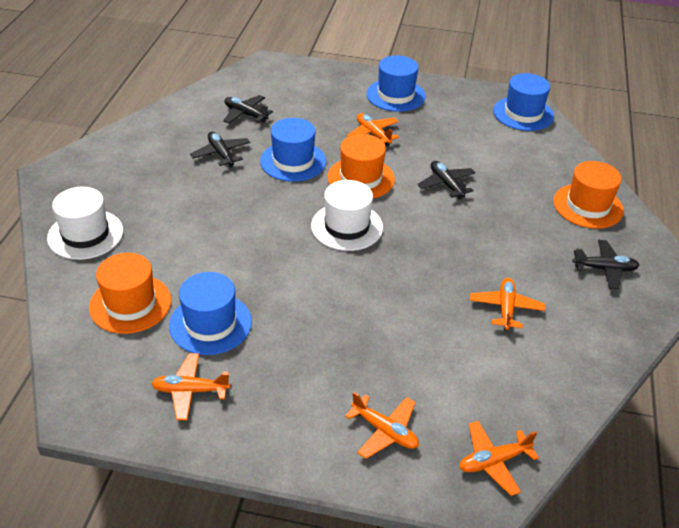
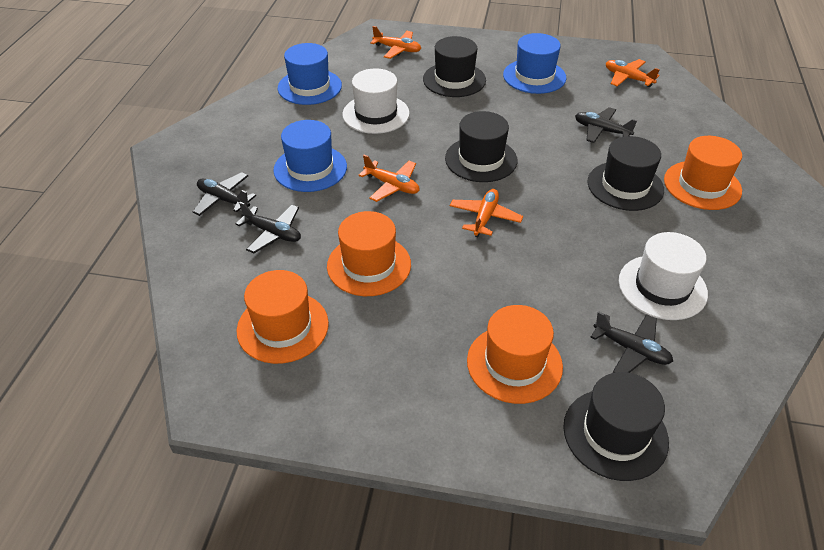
black hat: 0 -> 4
blue hat: 4 -> 3
orange hat: 3 -> 4
orange plane: 5 -> 4

